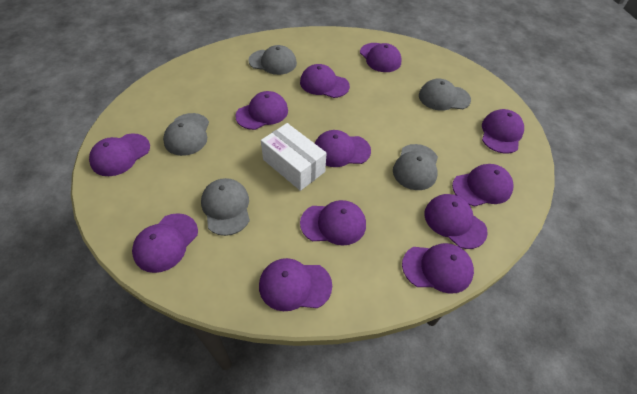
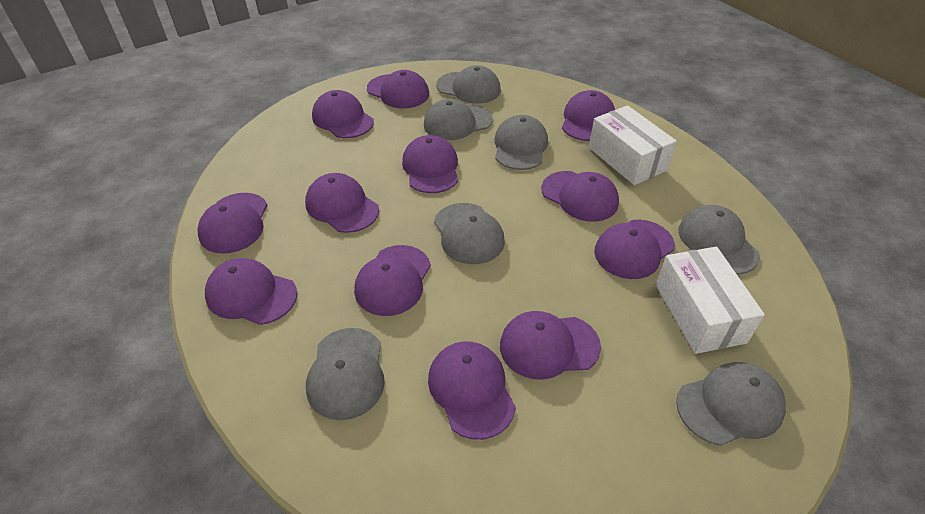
grey cap: 5 -> 7
white box: 1 -> 2

